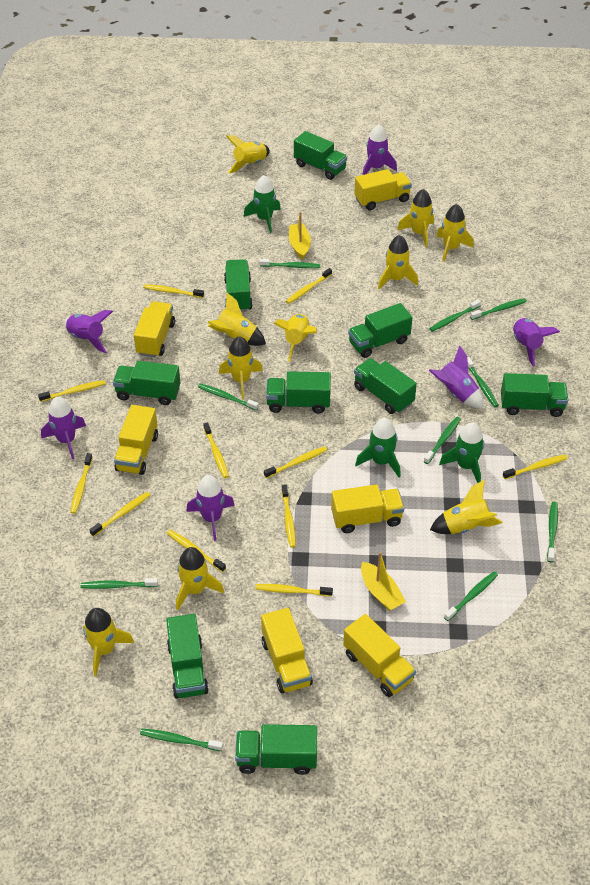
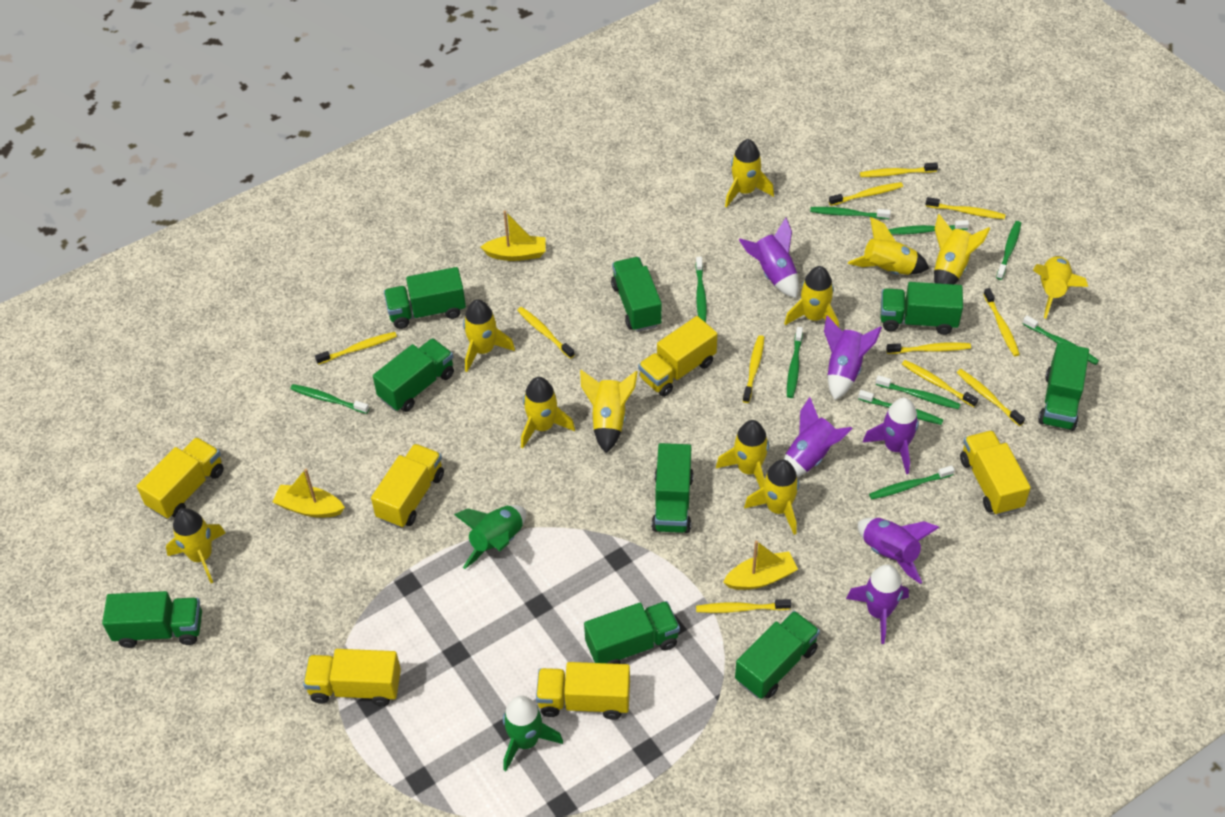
green rocket: 3 -> 2
yellow boat: 2 -> 3
yellow rocket: 10 -> 11

